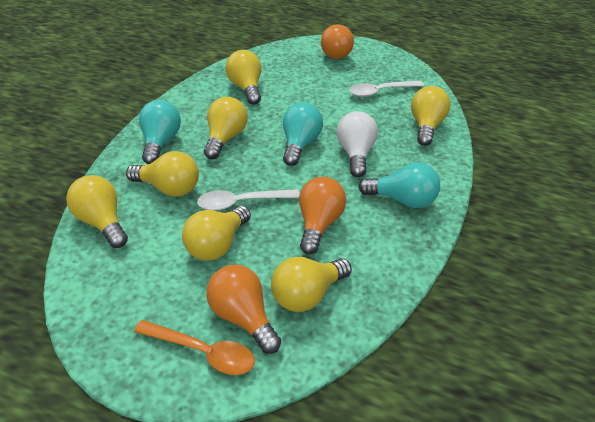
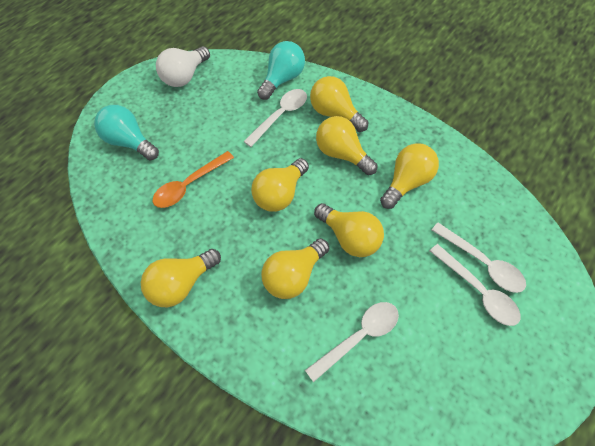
orange light bulb: 3 -> 0
turquoise light bulb: 3 -> 2
white spoon: 2 -> 4

